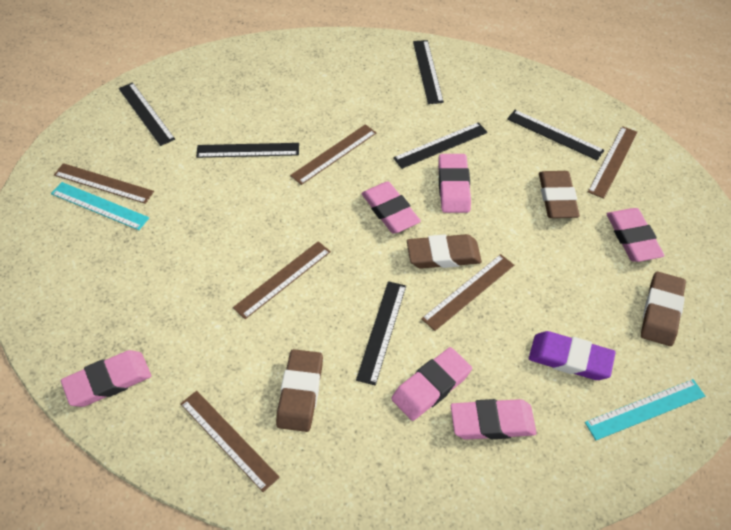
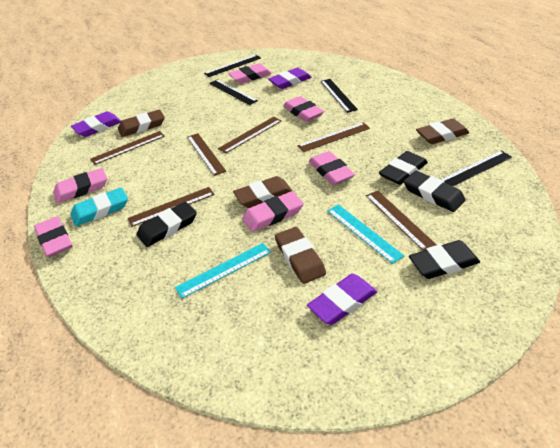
black eraser: 0 -> 4
black ruler: 6 -> 4
purple eraser: 1 -> 3
turquoise eraser: 0 -> 1

